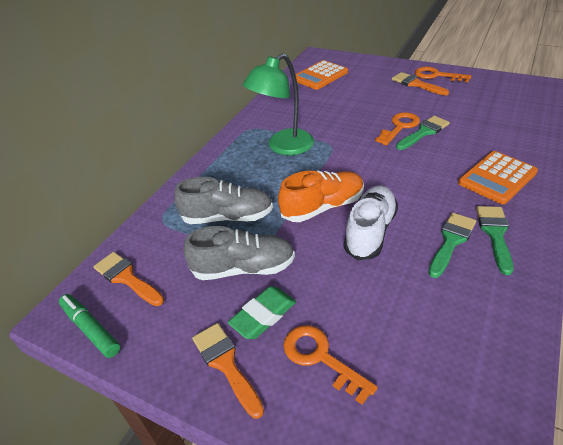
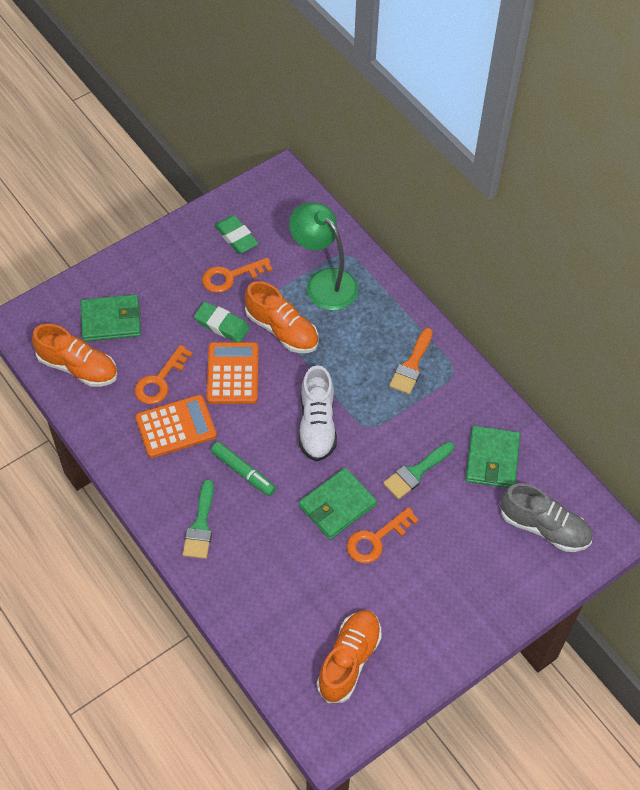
green brush: 3 -> 2
green eraser: 1 -> 2
green wallet: 0 -> 3
grey shoe: 2 -> 1
orange brush: 3 -> 1
orange shoe: 1 -> 3

